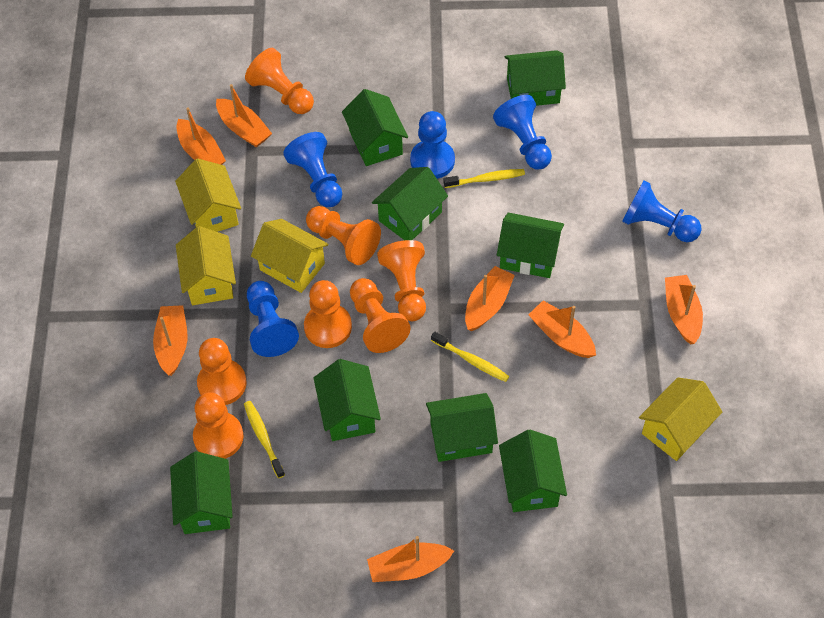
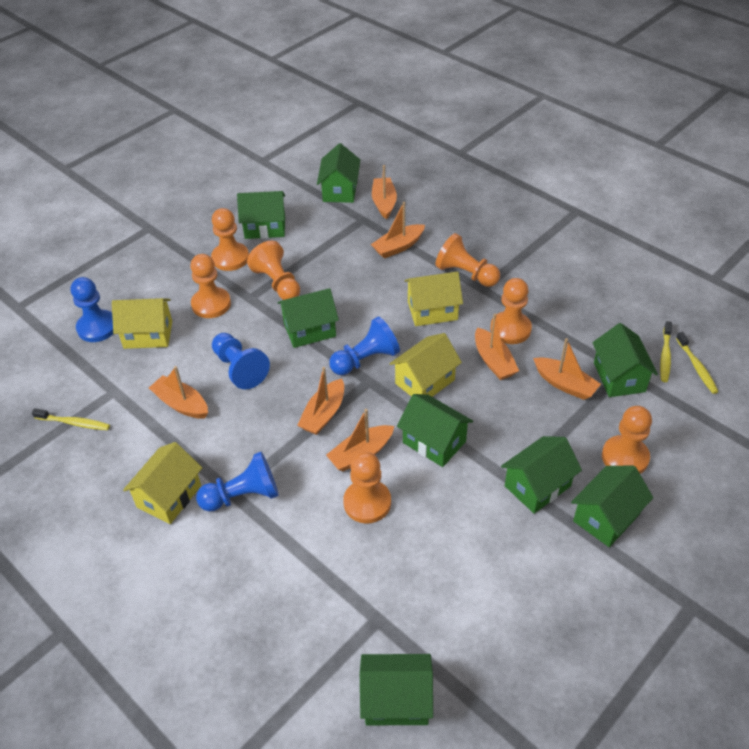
blue pawn: 5 -> 4

